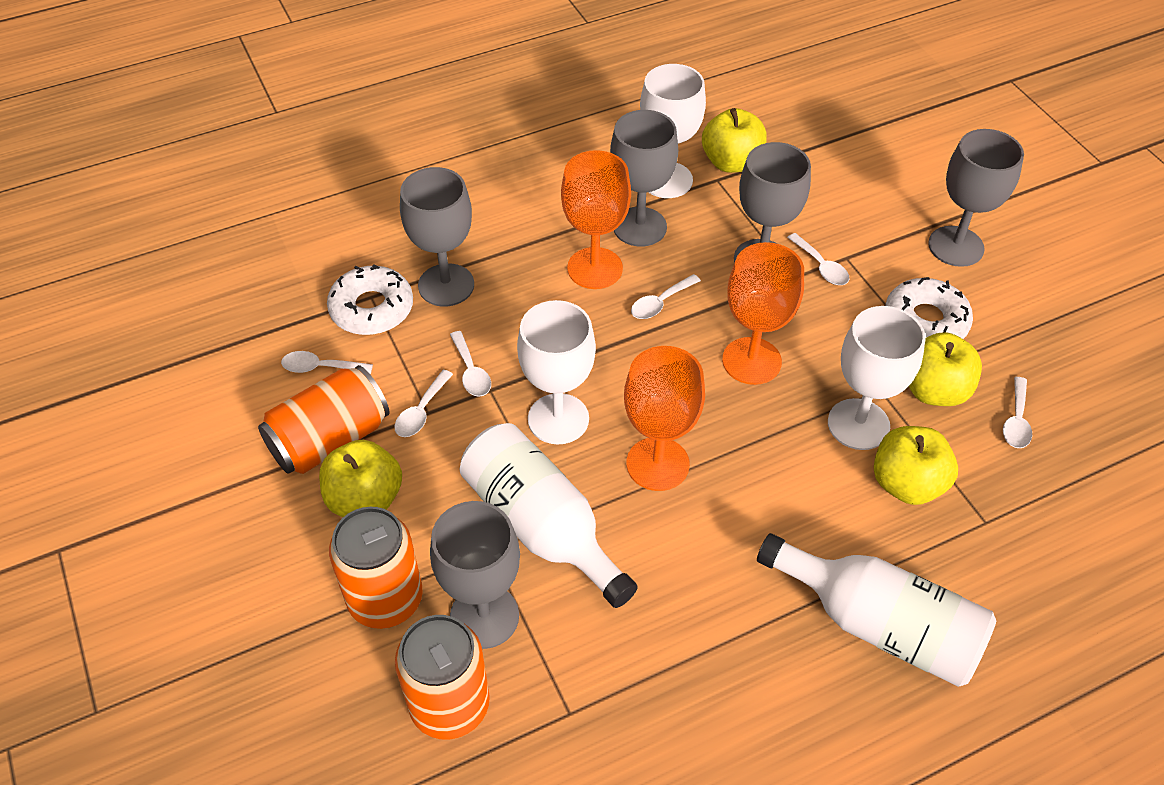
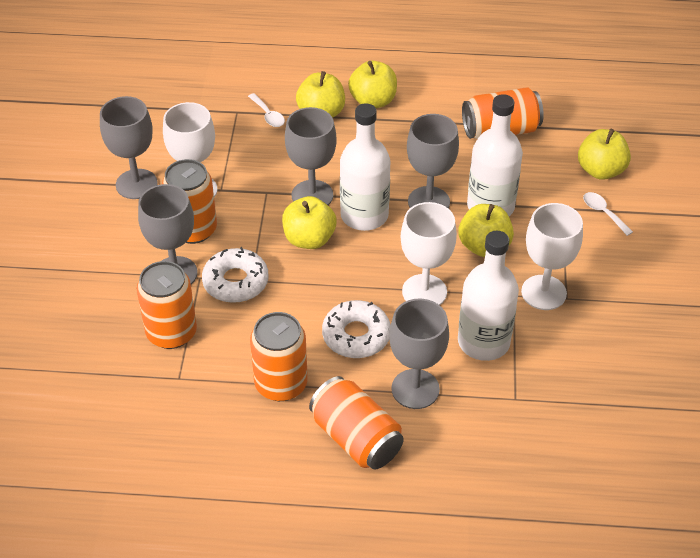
orange can: 3 -> 5
orange goblet: 3 -> 0
white bottle: 2 -> 3
white spoon: 6 -> 2
yellow apple: 4 -> 5

